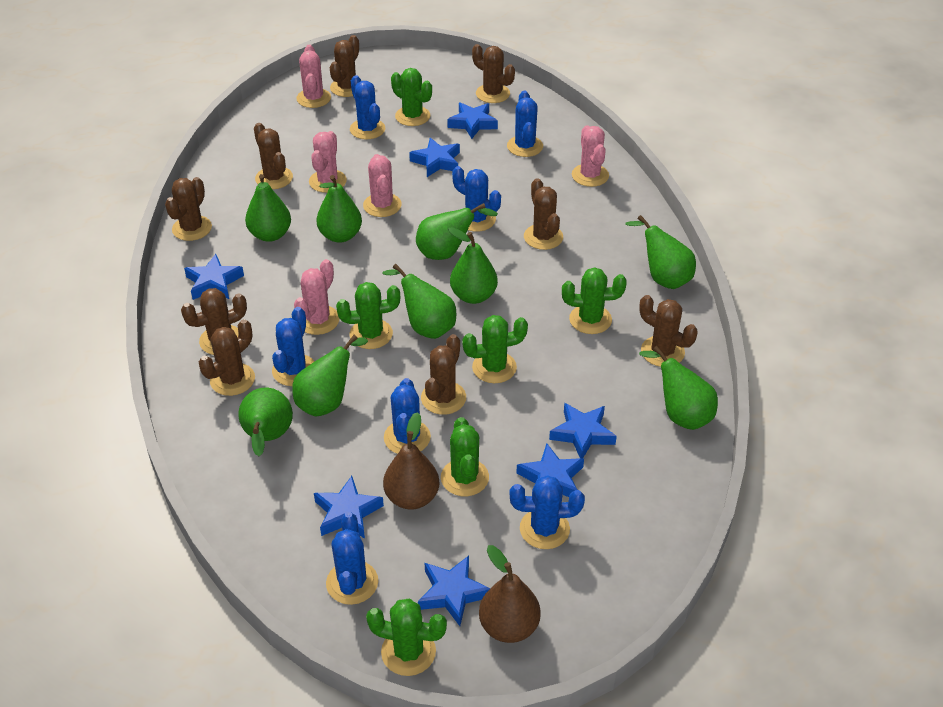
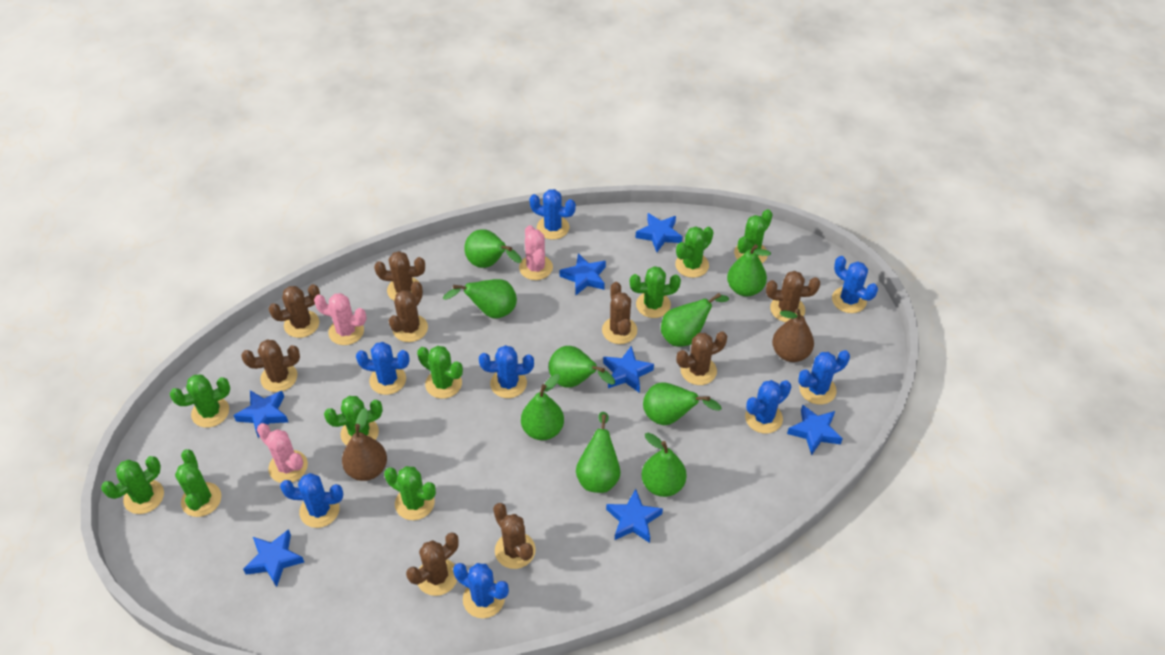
blue cactus: 7 -> 8
green cactus: 6 -> 9
pink cactus: 5 -> 3

